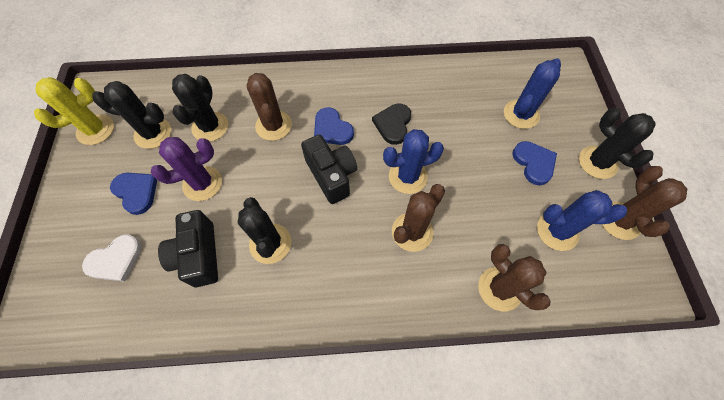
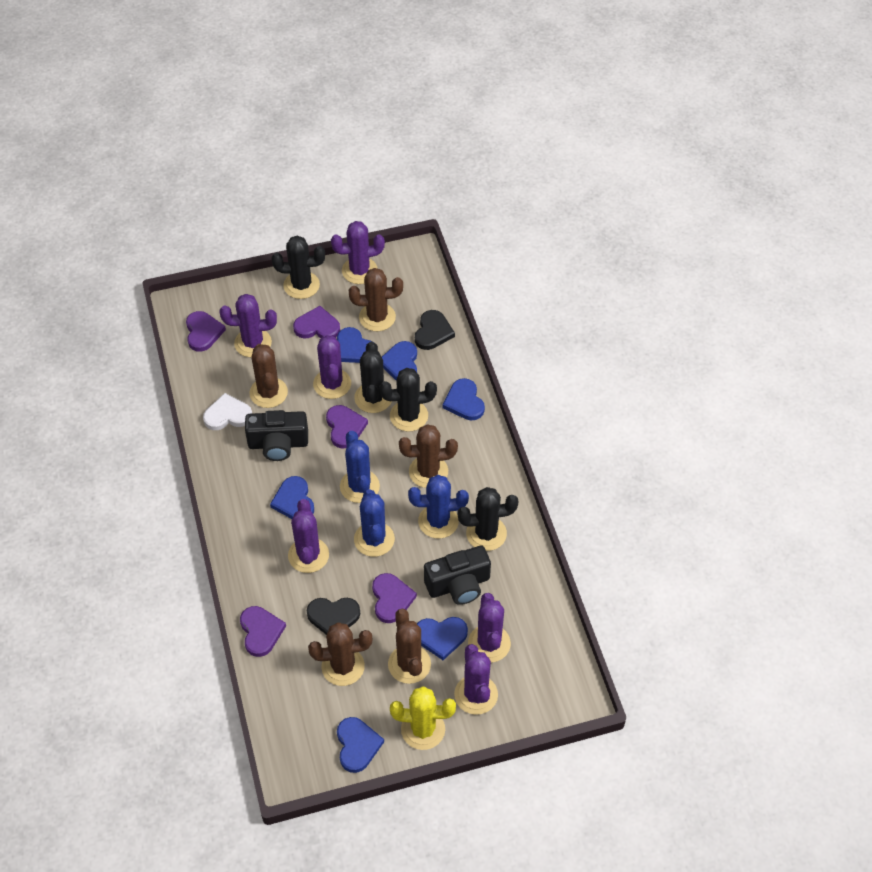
black heart: 1 -> 2
blue heart: 3 -> 6
brown cactus: 4 -> 5
purple cactus: 1 -> 6
purple heart: 0 -> 5

